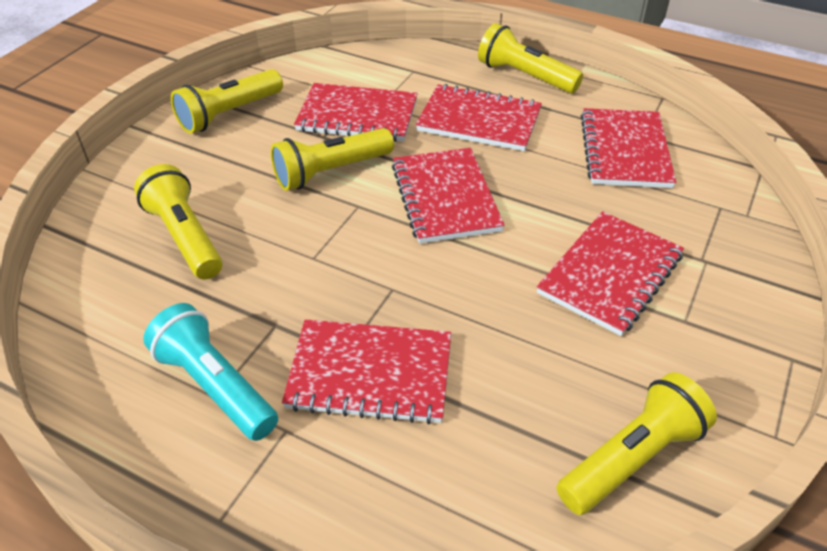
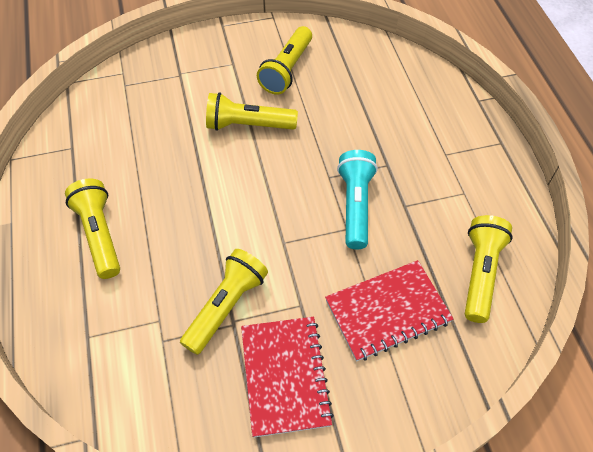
red notebook: 6 -> 2

